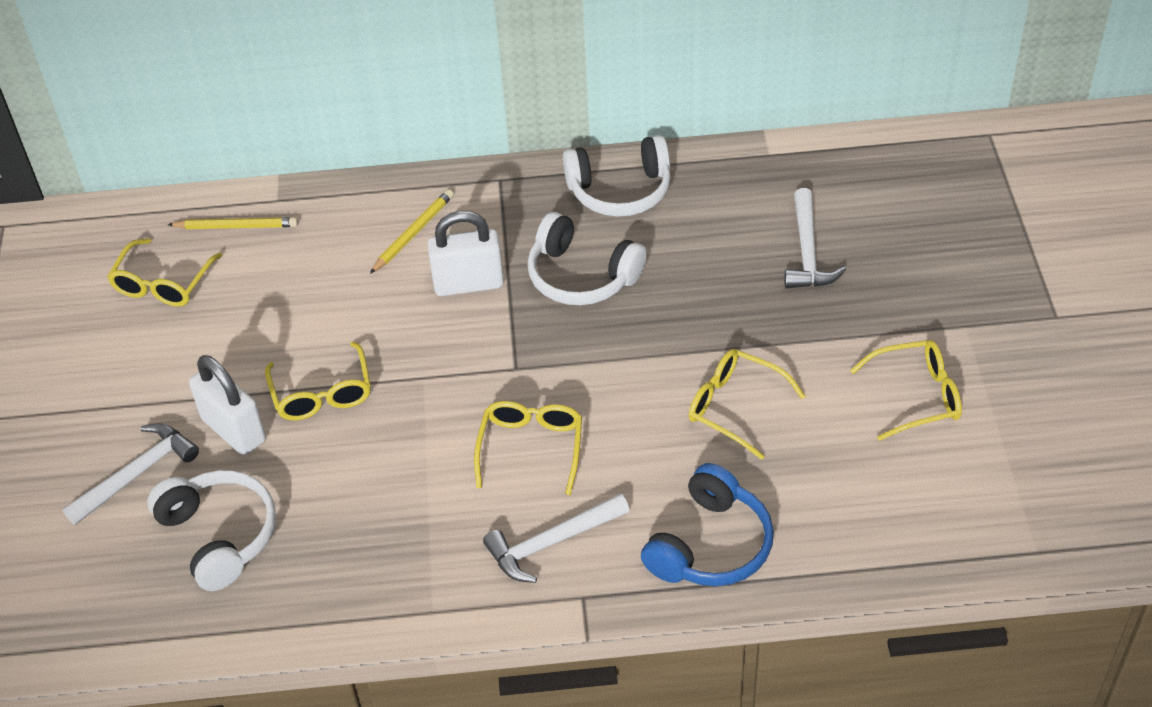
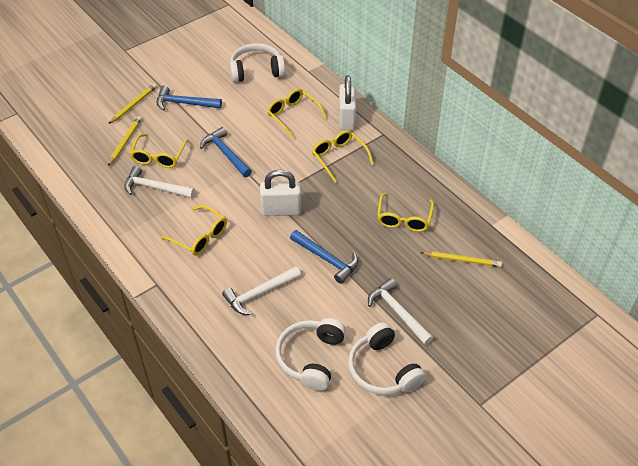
blue hammer: 0 -> 3
blue headphones: 1 -> 0
yellow pencil: 2 -> 3

